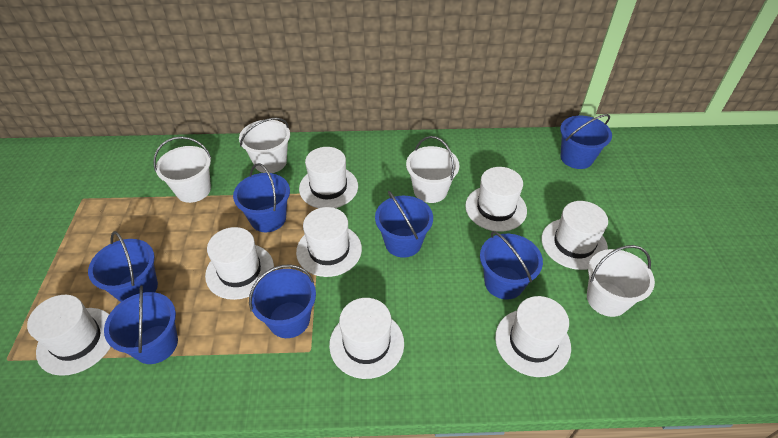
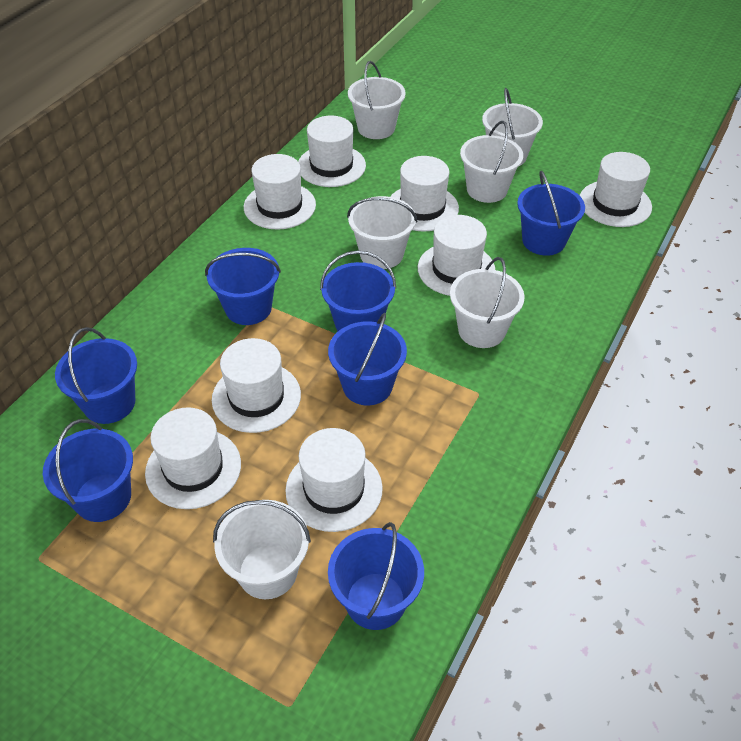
white bucket: 4 -> 6

